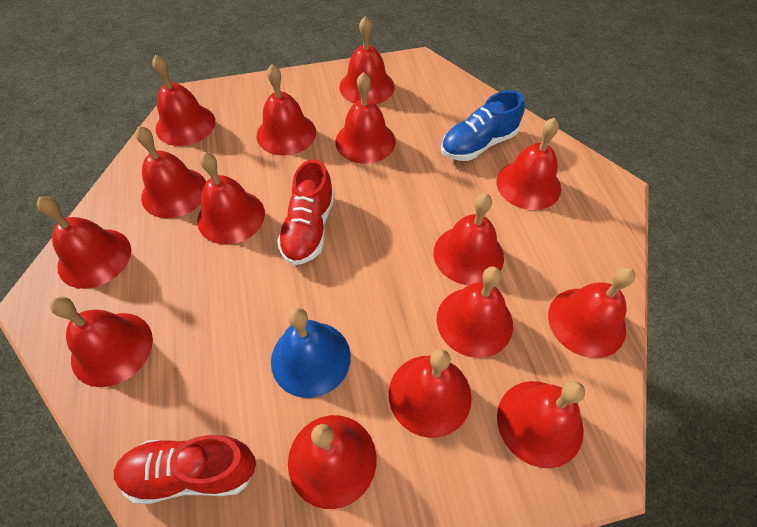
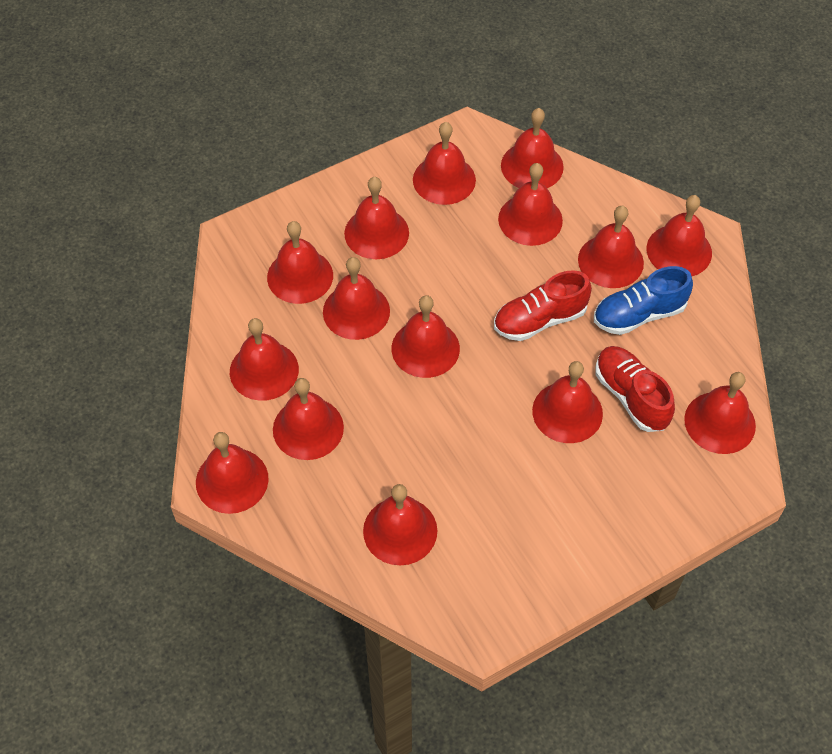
blue bell: 1 -> 0

